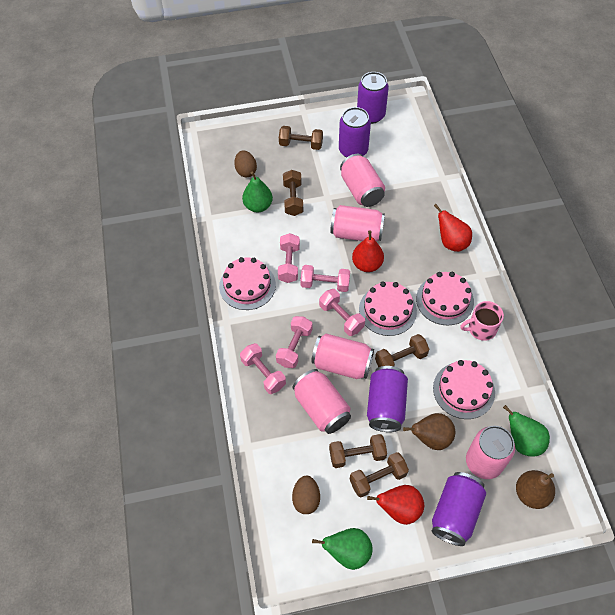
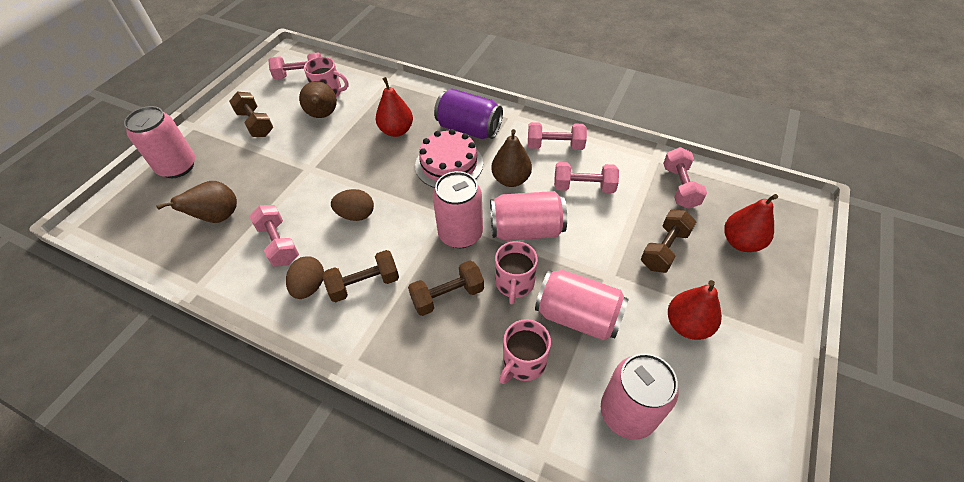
brown dumbbell: 5 -> 4
brown pear: 2 -> 3
green pear: 3 -> 0
pink cake: 4 -> 1
pink mug: 1 -> 3
purple can: 4 -> 1

